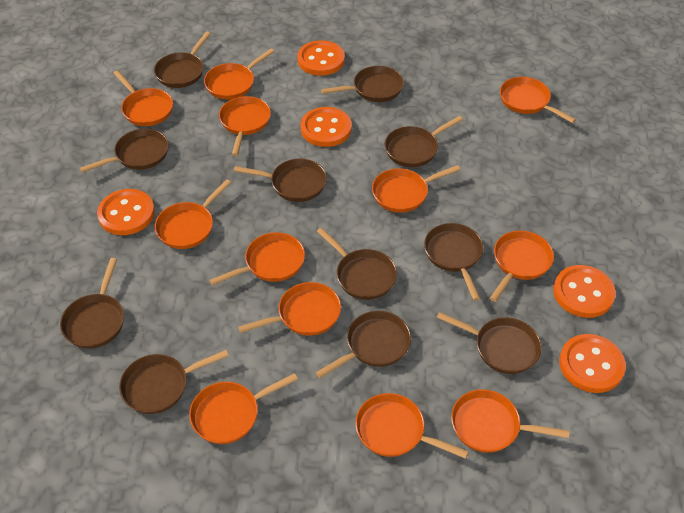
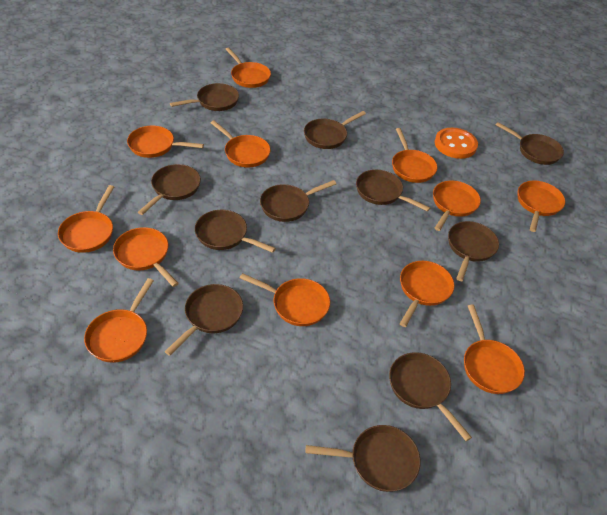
orange button: 5 -> 1

